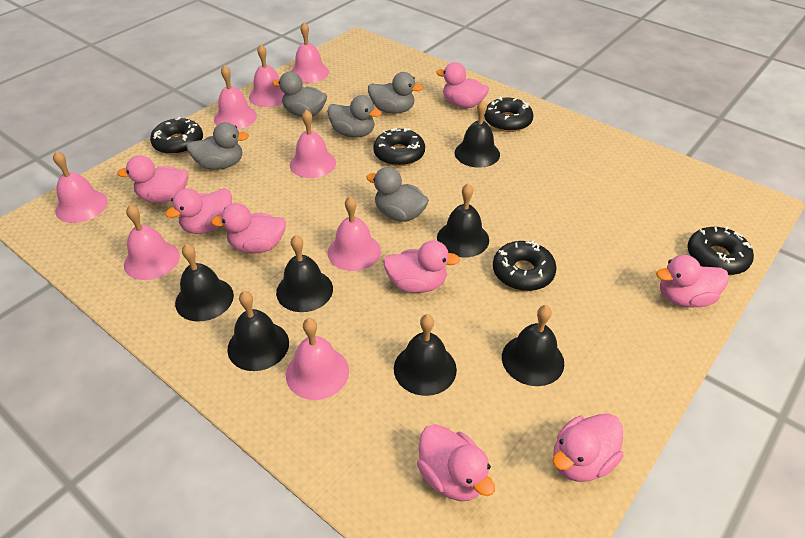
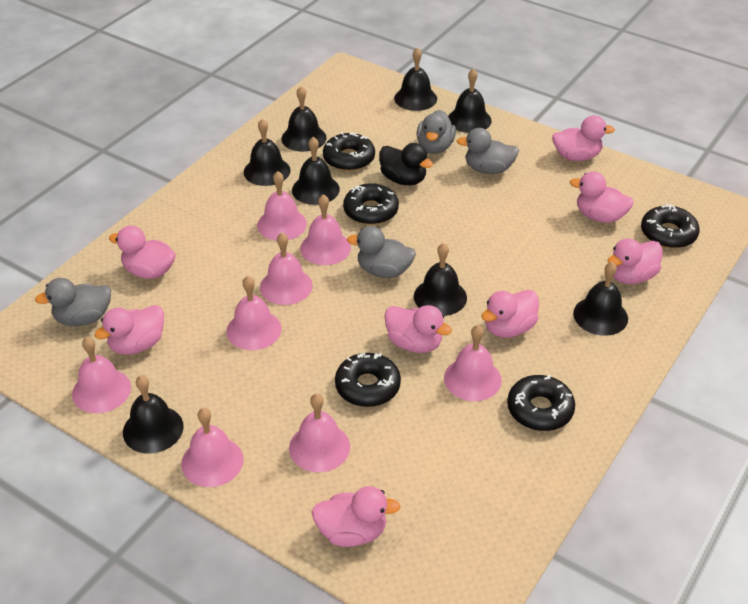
black bell: 7 -> 8
black duck: 0 -> 1
grey duck: 5 -> 4

